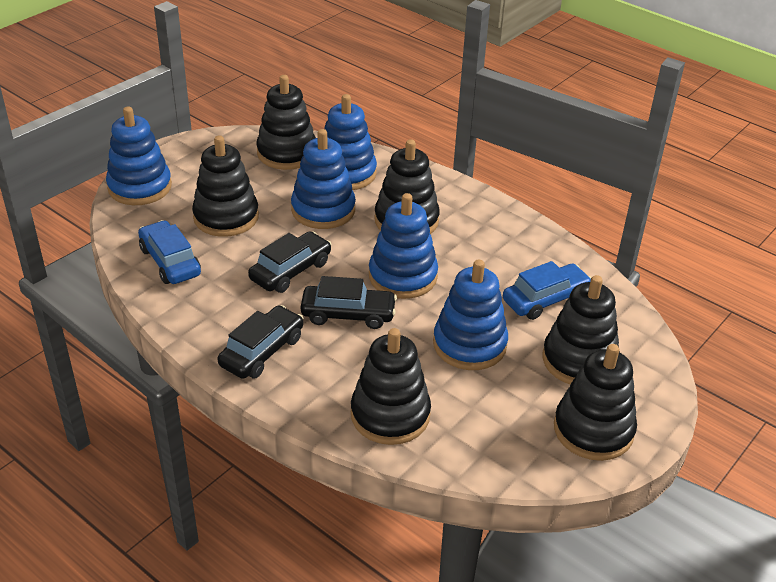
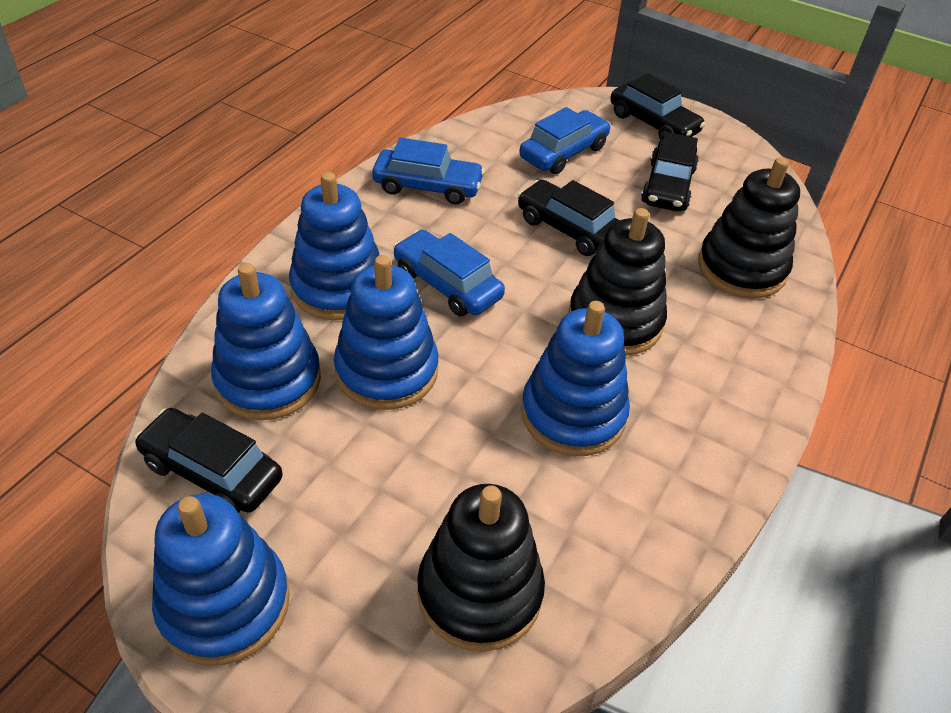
black car: 3 -> 4
black stacking toy: 6 -> 3
blue car: 2 -> 3

